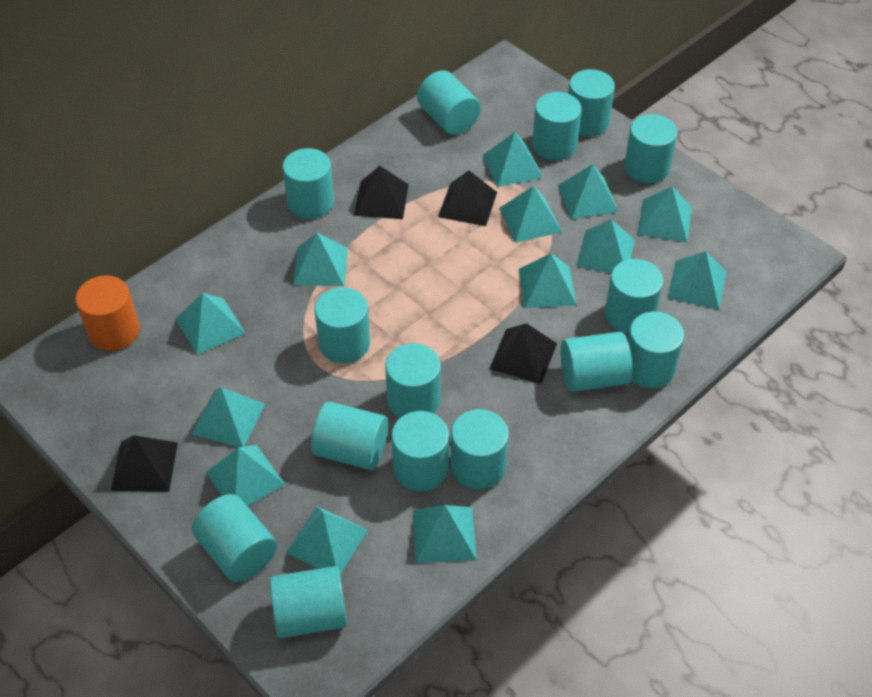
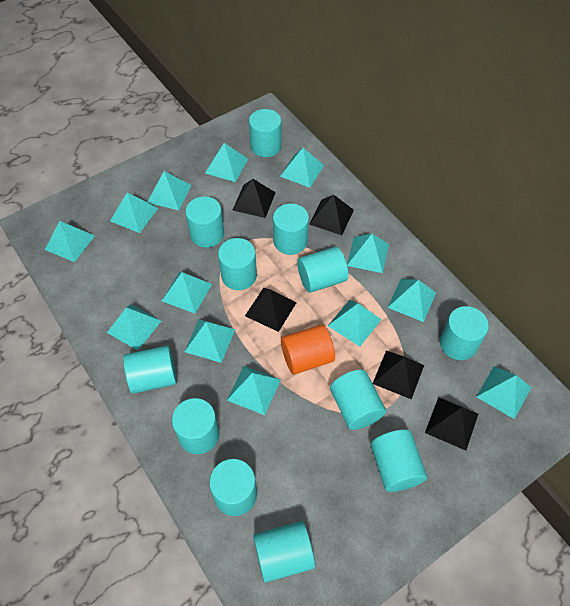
black pyramid: 4 -> 5
turquoise cylinder: 15 -> 12

